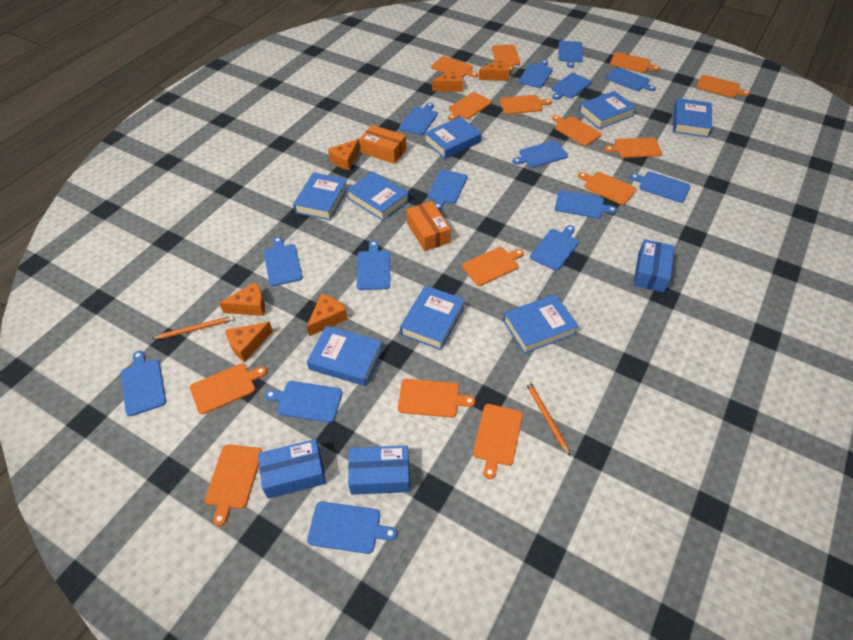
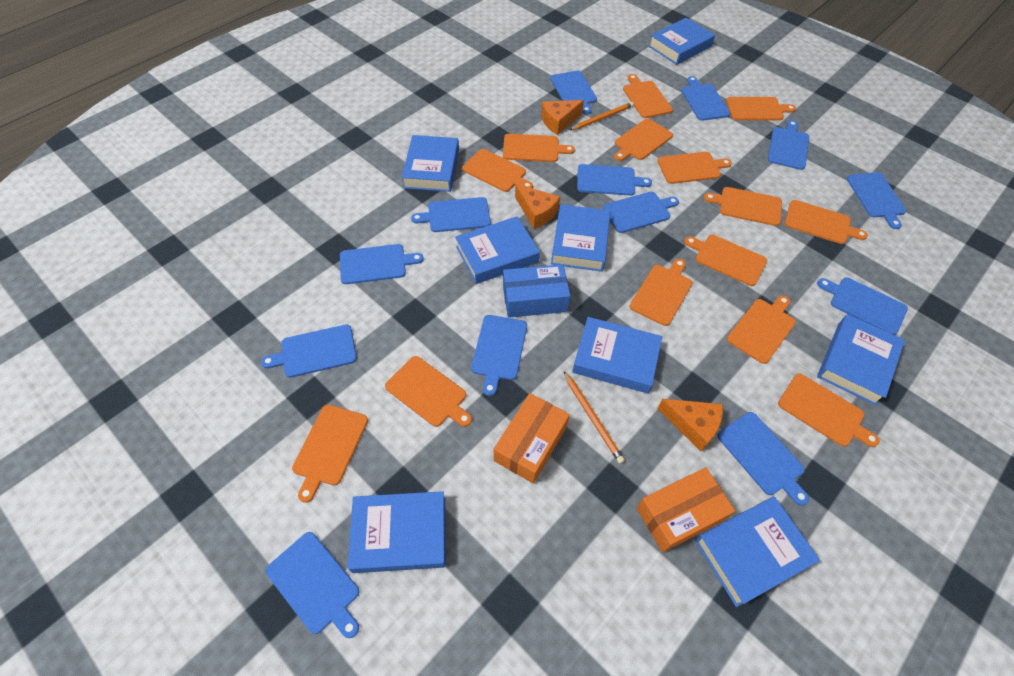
blue box: 3 -> 1
blue cutting board: 15 -> 13
orange cheese: 6 -> 3

